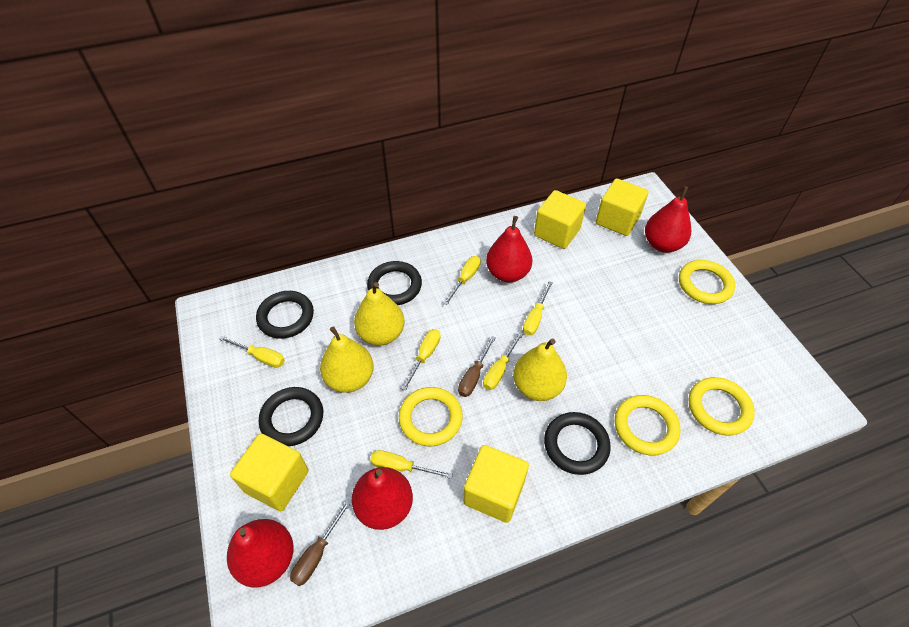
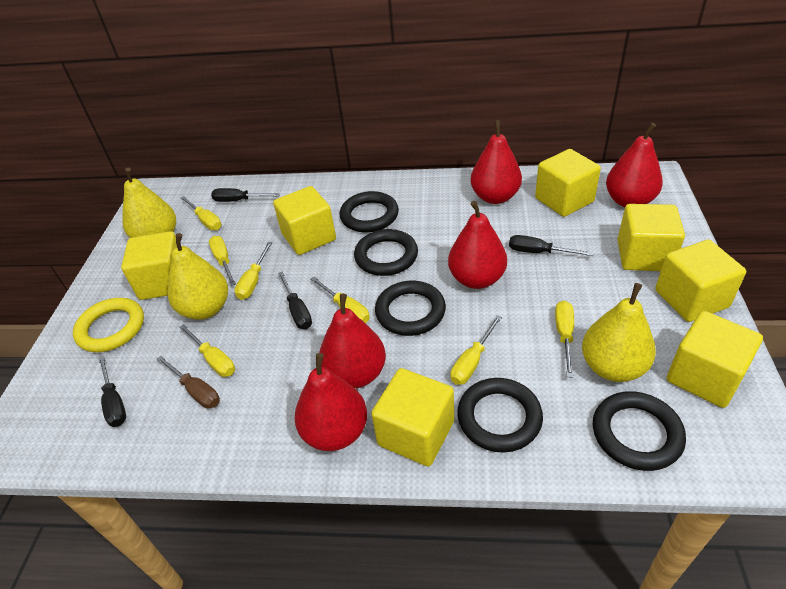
black ring: 4 -> 5
black screwdriver: 0 -> 4
brown screwdriver: 2 -> 1
red pear: 4 -> 5
yellow cube: 4 -> 7
yellow ring: 4 -> 1
yellow screwdriver: 6 -> 7

